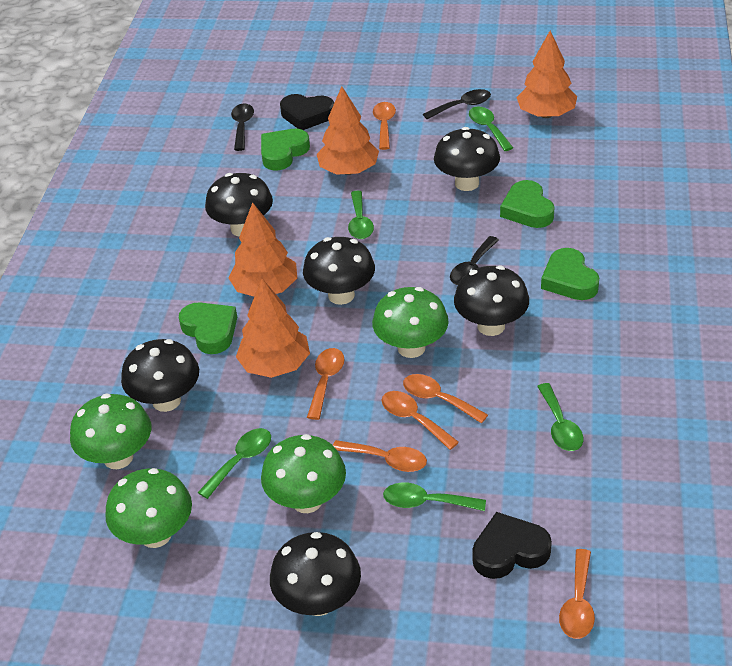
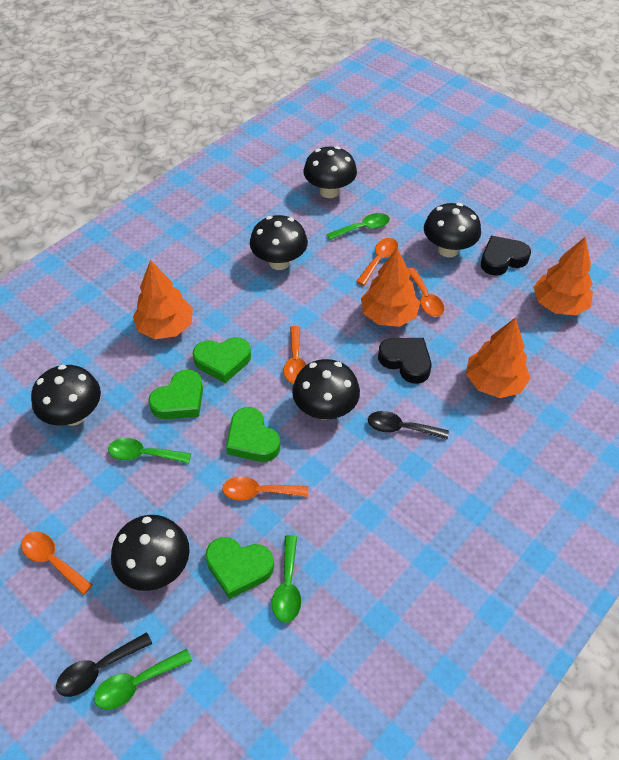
black spoon: 3 -> 2
green mushroom: 4 -> 0
green spoon: 5 -> 4
orange spoon: 6 -> 5

